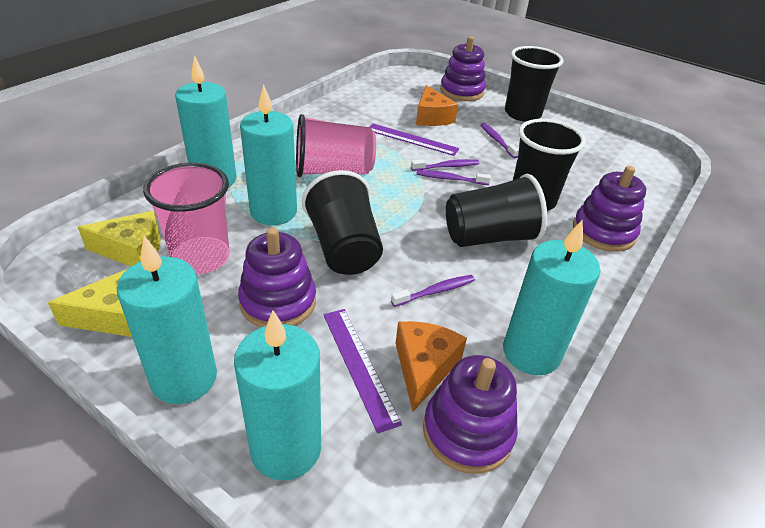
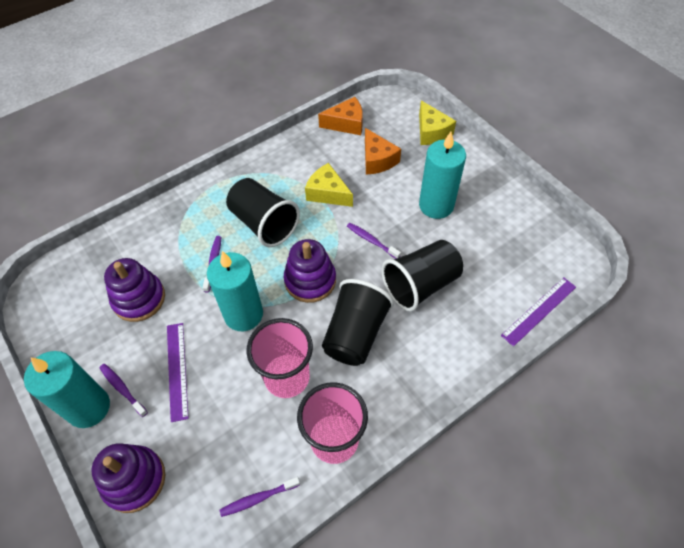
black cup: 4 -> 3
purple stacking toy: 4 -> 3
turquoise candle: 5 -> 3

